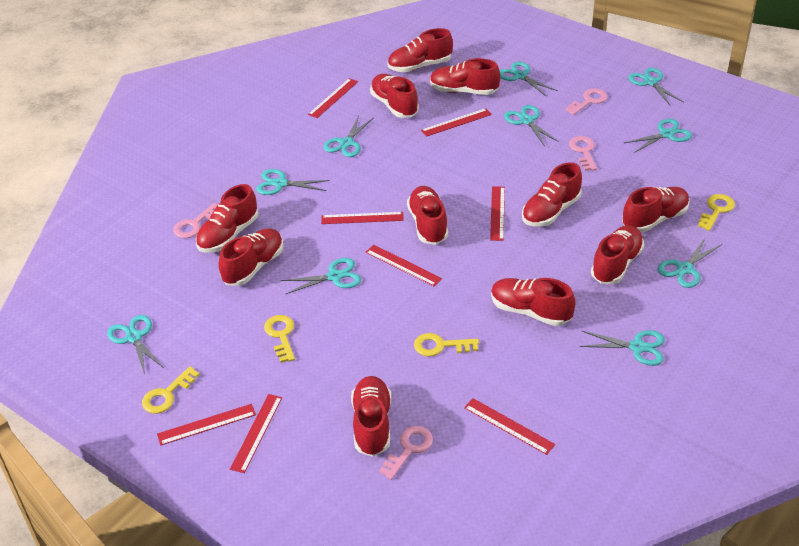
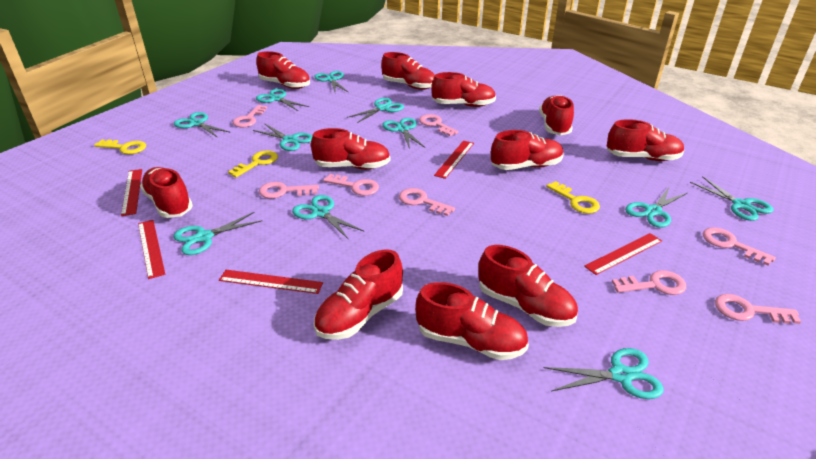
pink key: 4 -> 8
red ruler: 8 -> 5
turquoise scissors: 10 -> 11
yellow key: 4 -> 3

